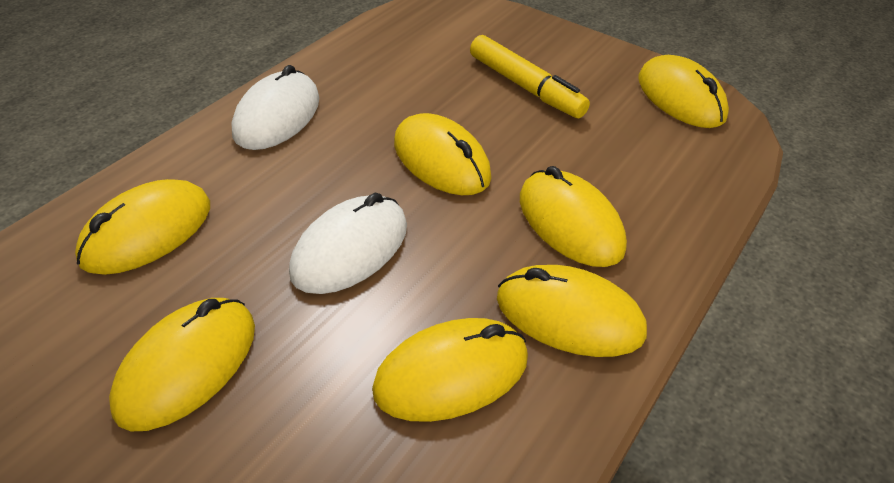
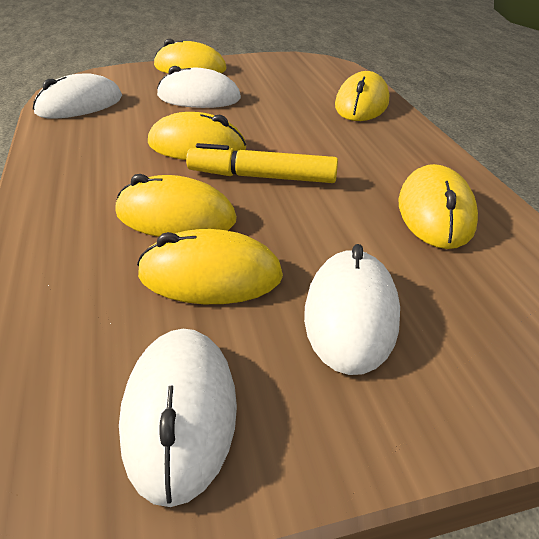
white mouse: 2 -> 4
yellow mouse: 7 -> 6

